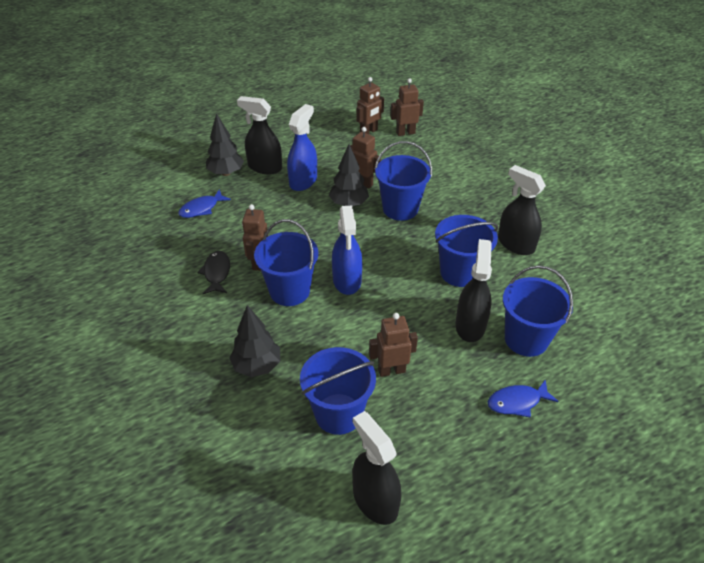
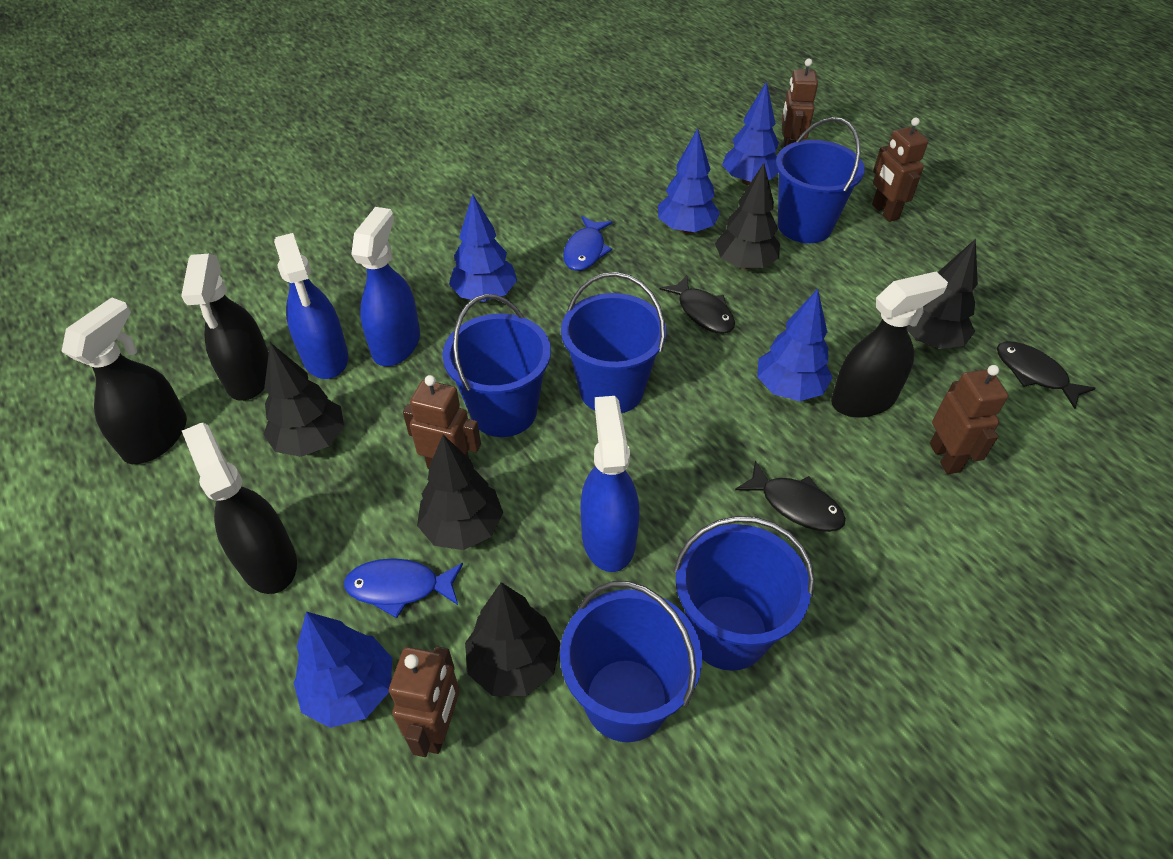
black fish: 1 -> 3
black tree: 3 -> 5
blue spray bottle: 2 -> 3
blue tree: 0 -> 5

